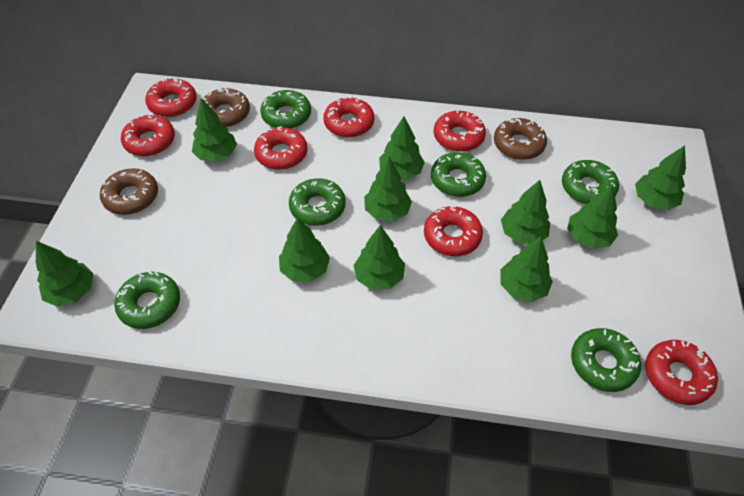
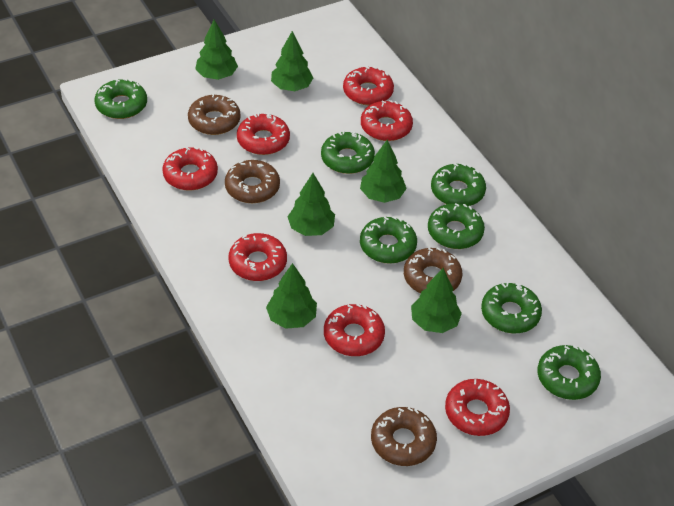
brown donut: 3 -> 4
green donut: 6 -> 7
green tree: 10 -> 6

